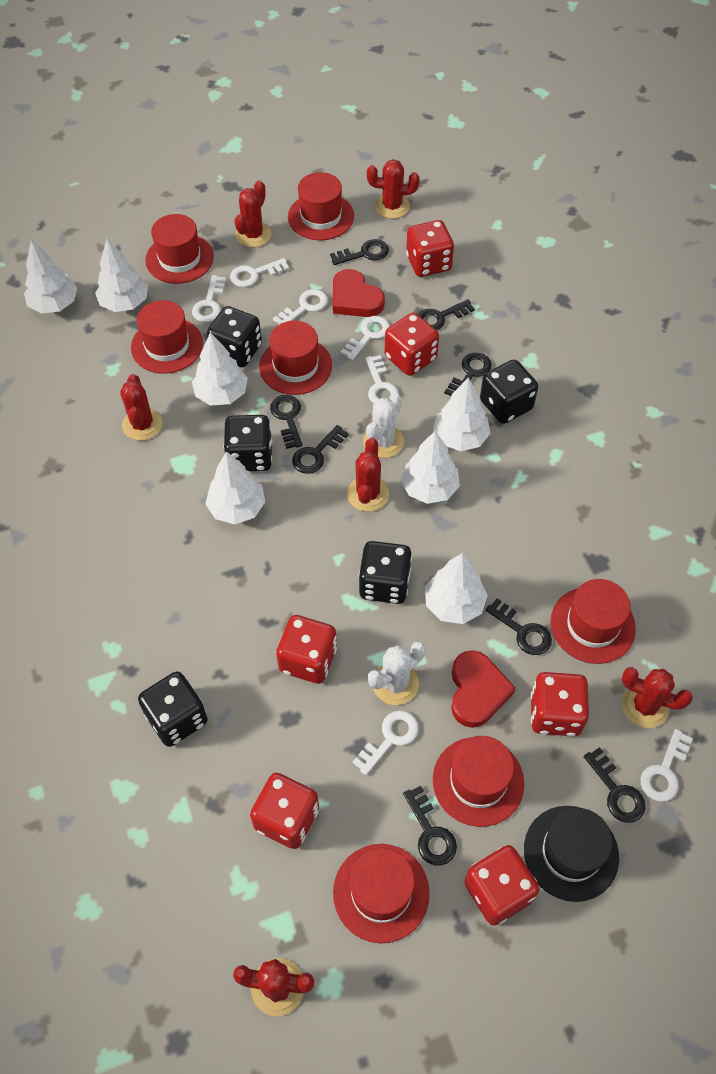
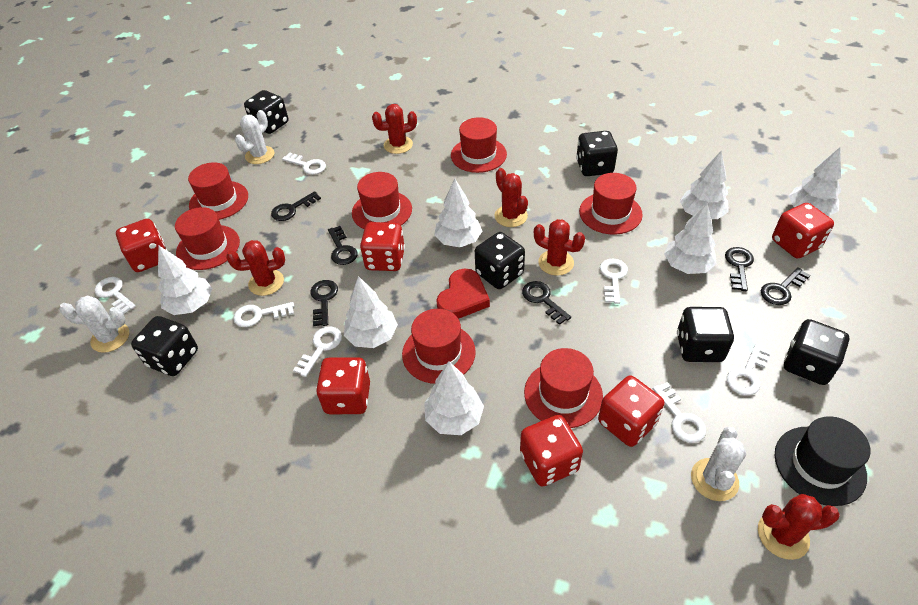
black dice: 5 -> 6
black key: 8 -> 6
red cactus: 6 -> 5
red heart: 2 -> 1
white cactus: 2 -> 3

